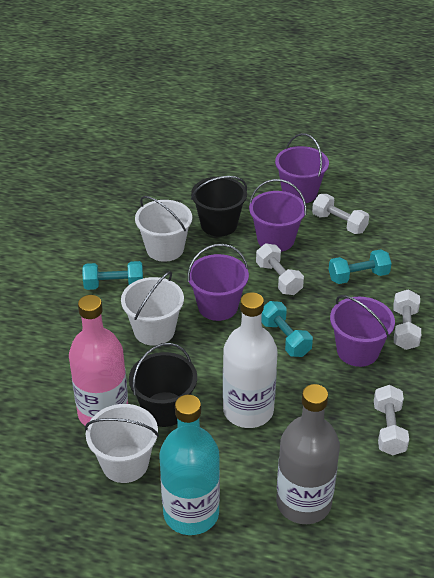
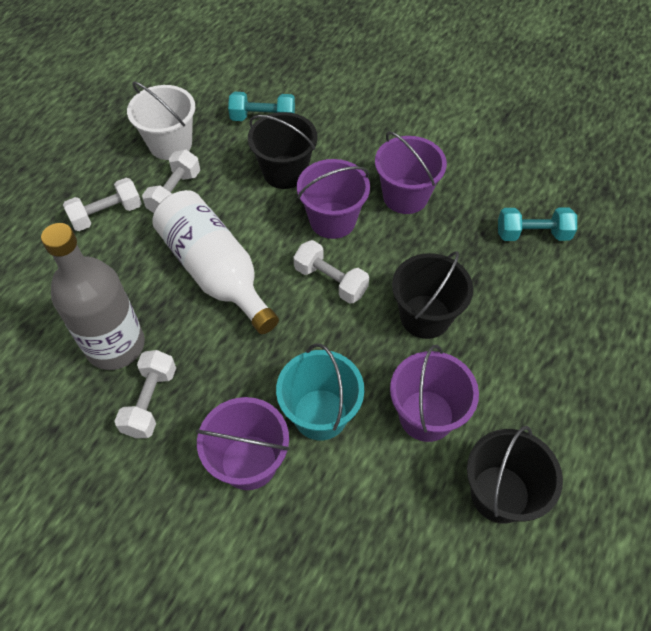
black bucket: 2 -> 3
pink bottle: 1 -> 0
turquoise bottle: 1 -> 0
turquoise bucket: 0 -> 1
turquoise dumbbell: 3 -> 2
white bucket: 3 -> 1

